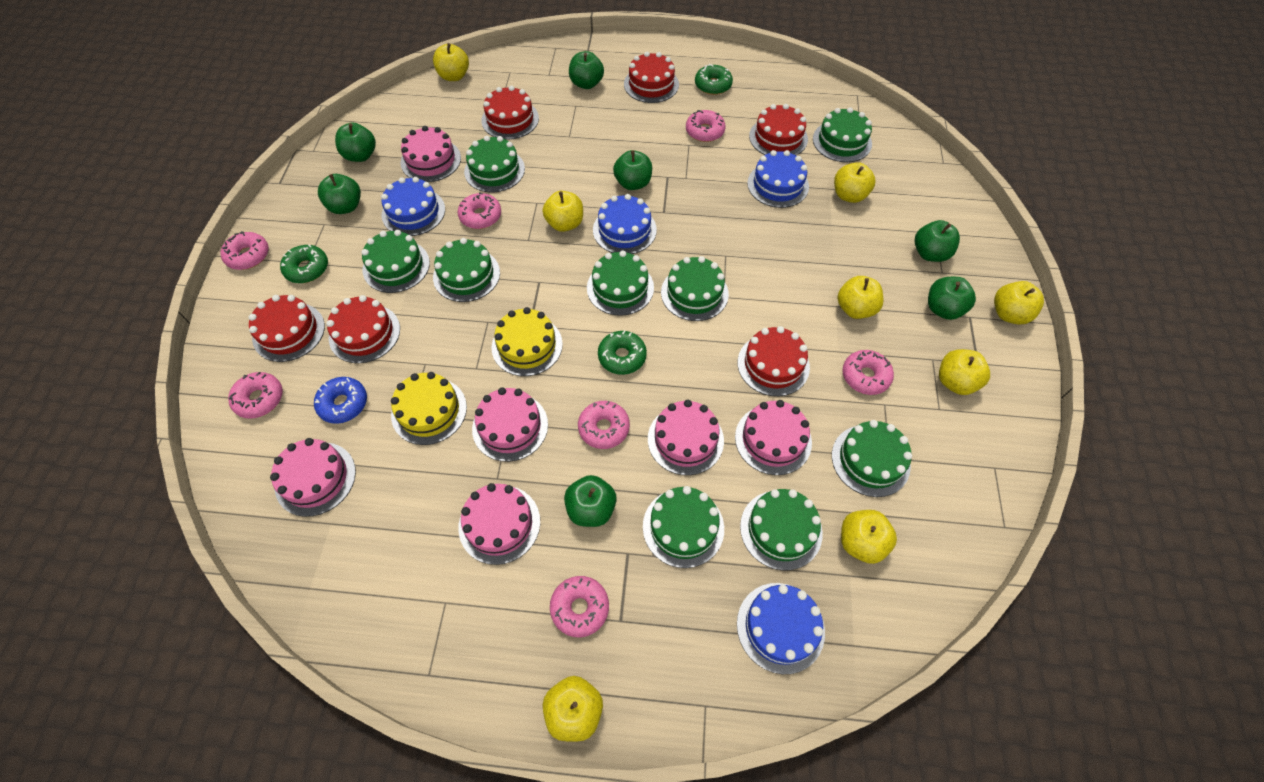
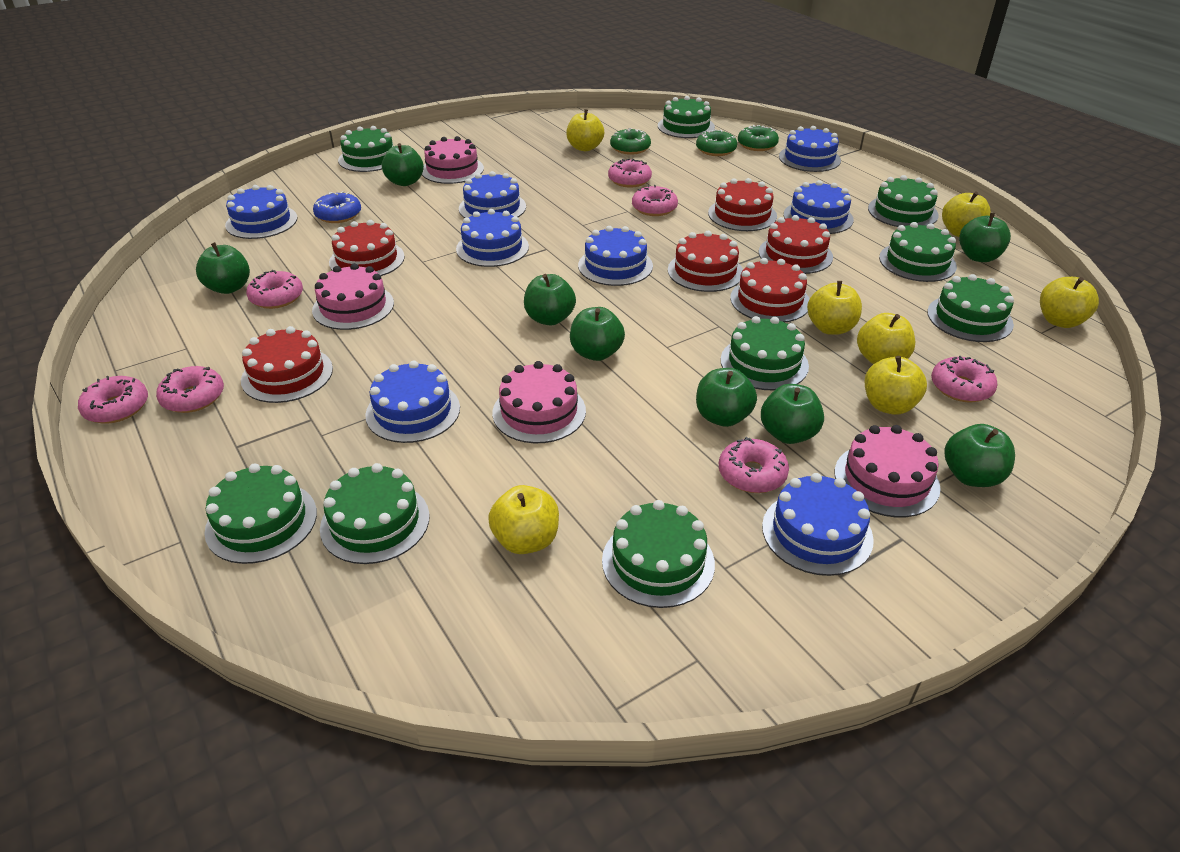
blue cake: 4 -> 8
green apple: 7 -> 8
pink cake: 6 -> 4
yellow apple: 8 -> 7
yellow cake: 2 -> 0

